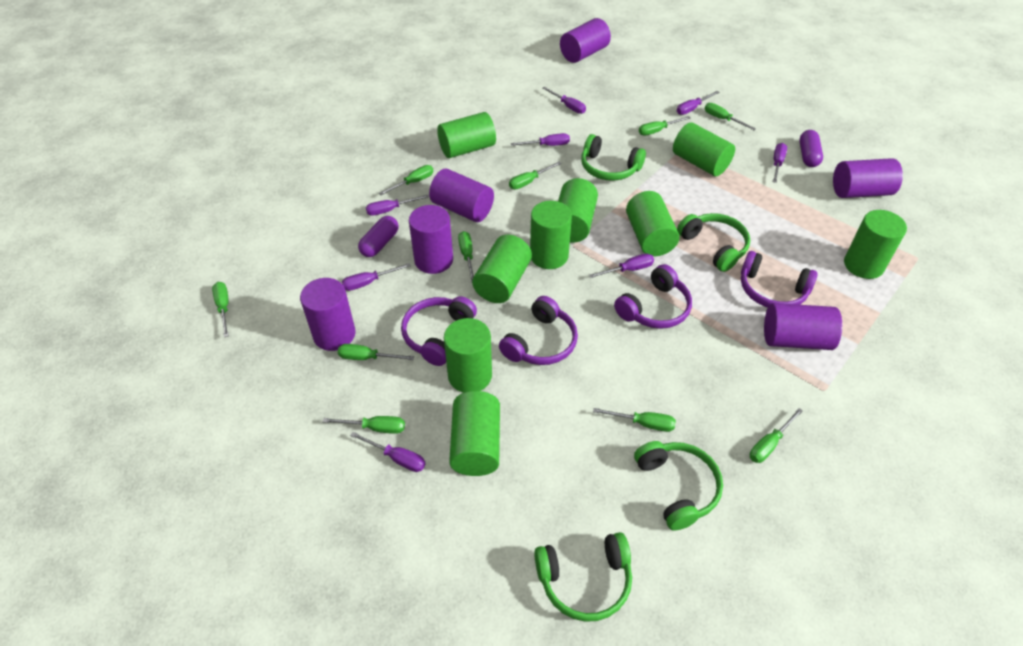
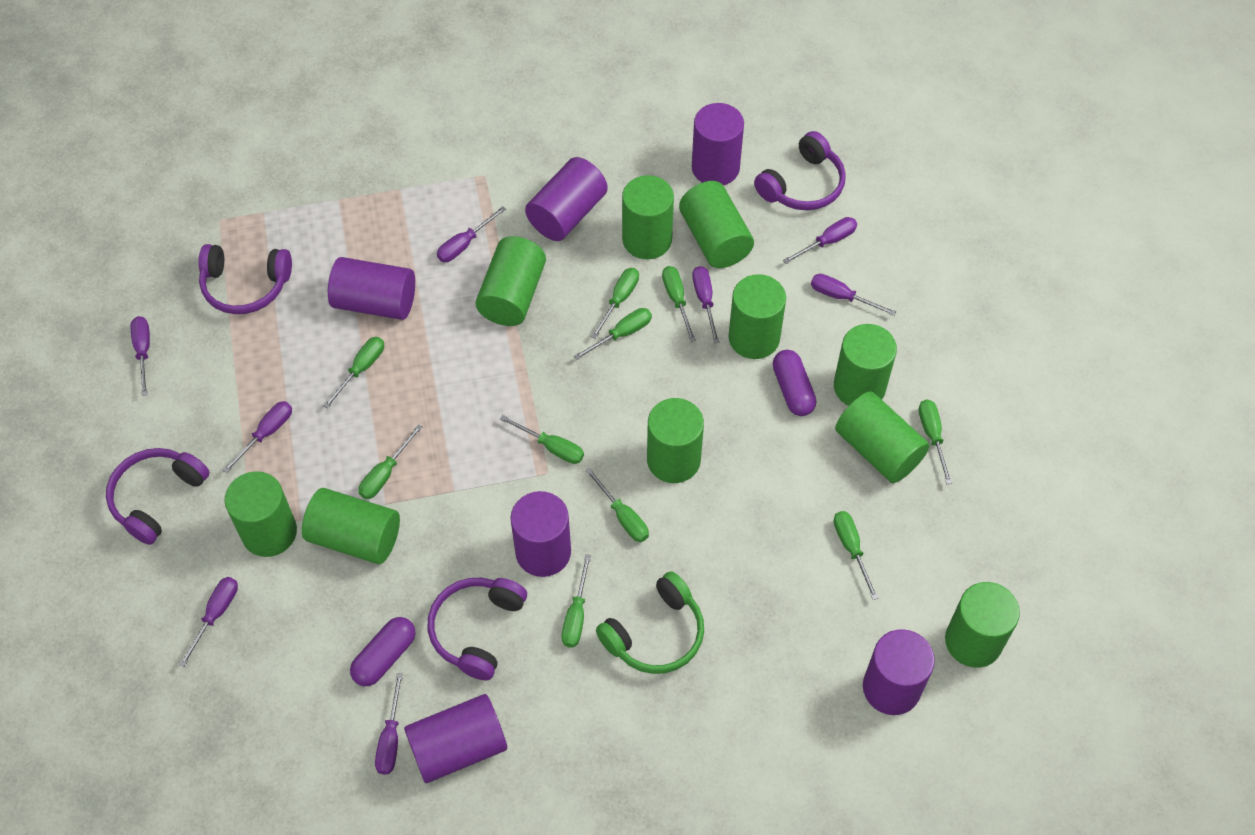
green cylinder: 9 -> 10
green headphones: 4 -> 1

